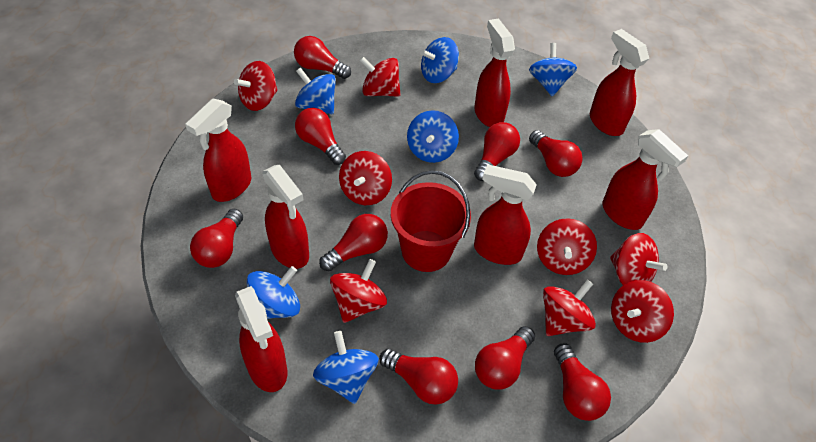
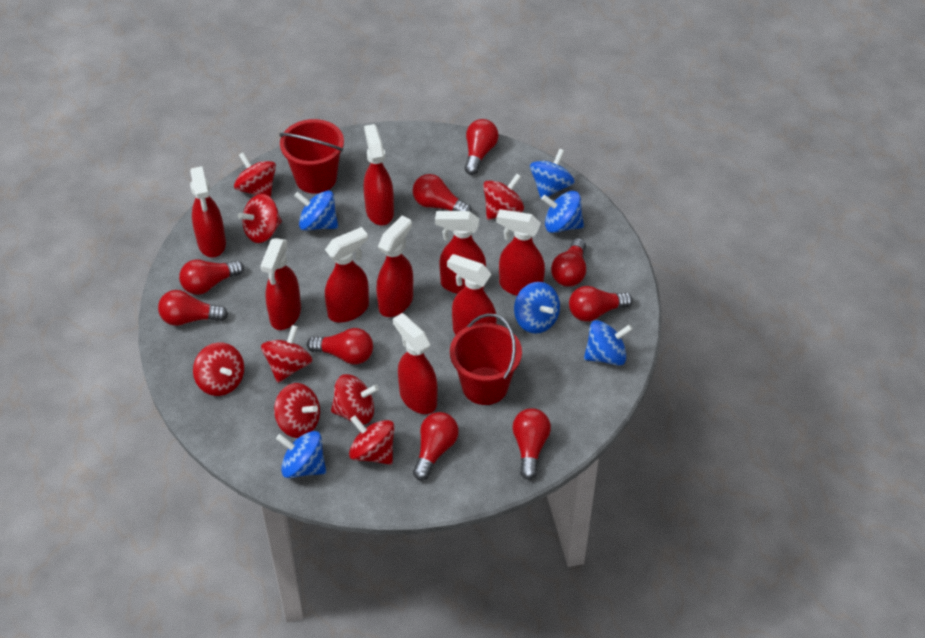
red bucket: 1 -> 2
red spray bottle: 7 -> 9

